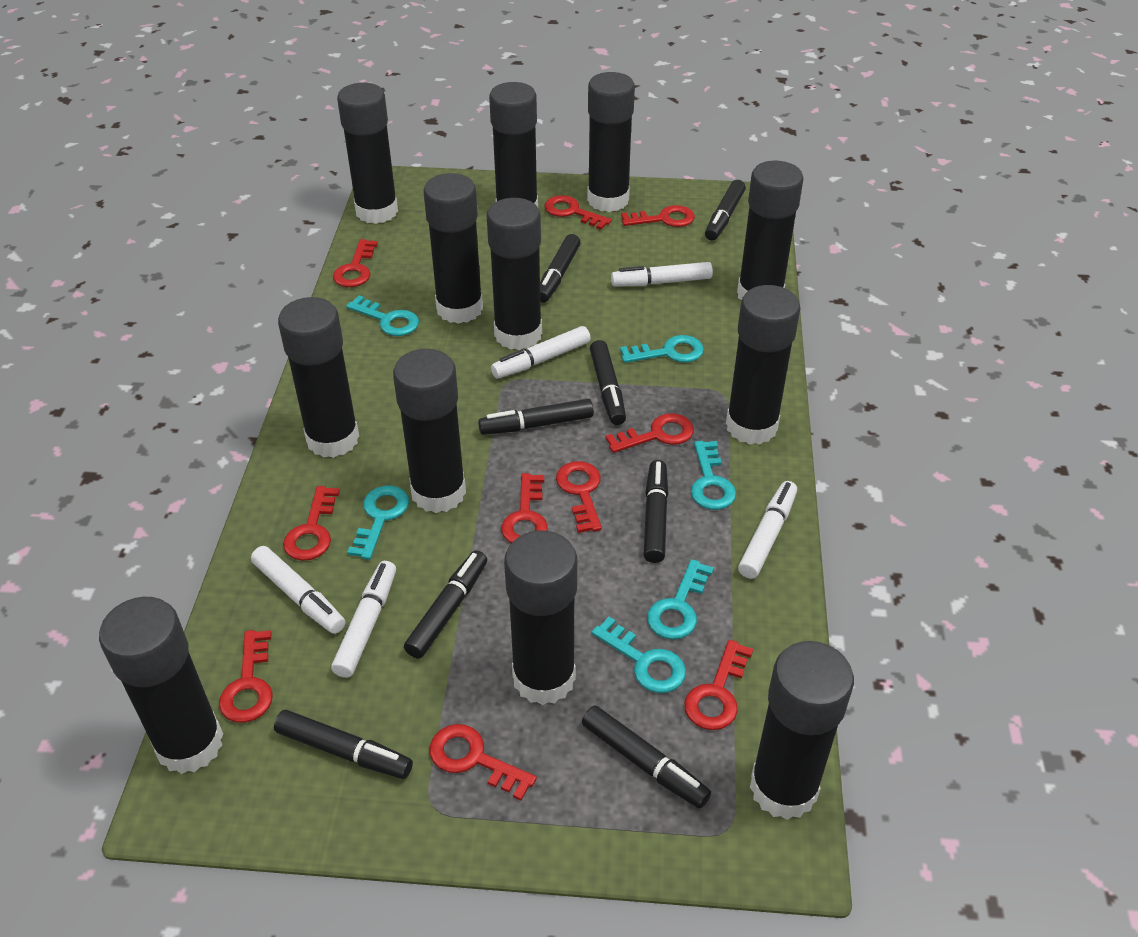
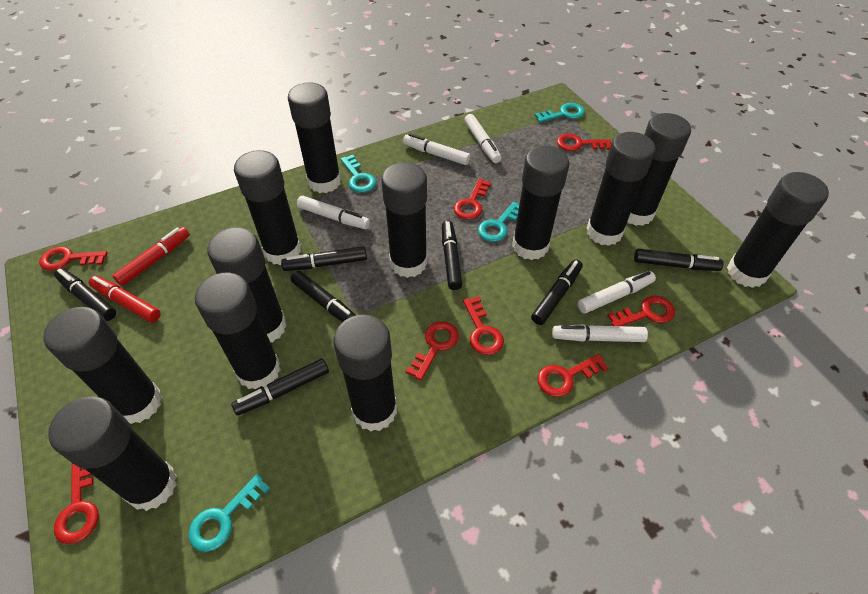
black marker: 8 -> 7
red key: 10 -> 8
red marker: 0 -> 2
turquoise key: 6 -> 4

